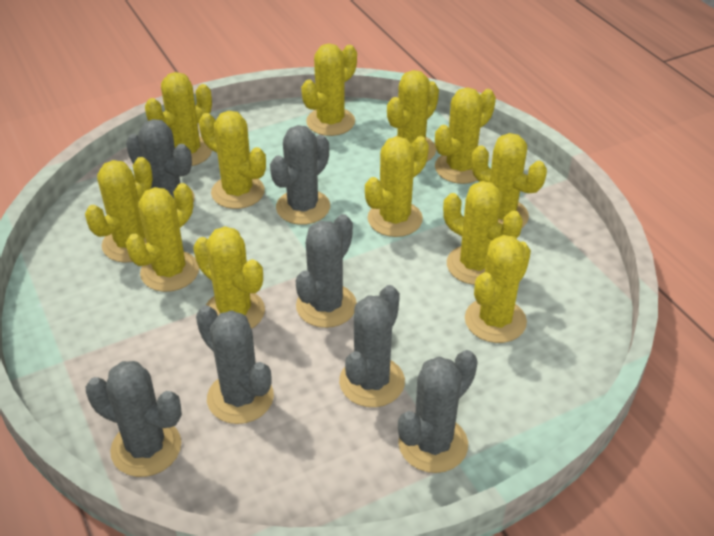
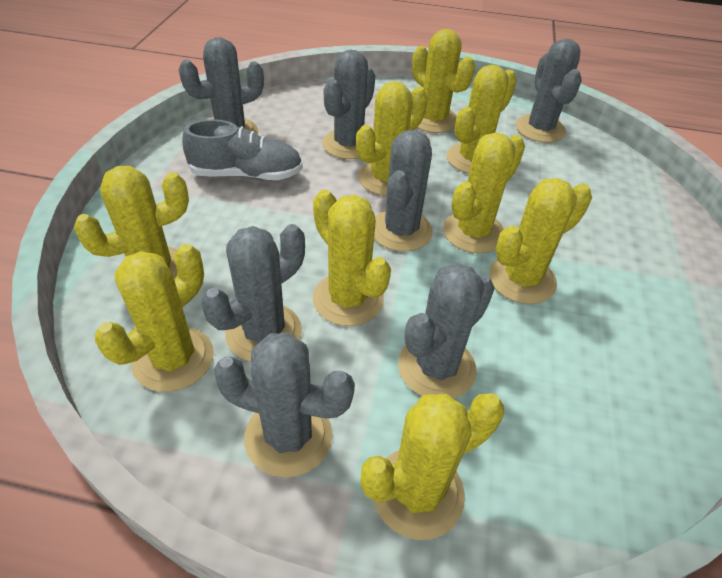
grey shoe: 0 -> 1
yellow cactus: 12 -> 9

